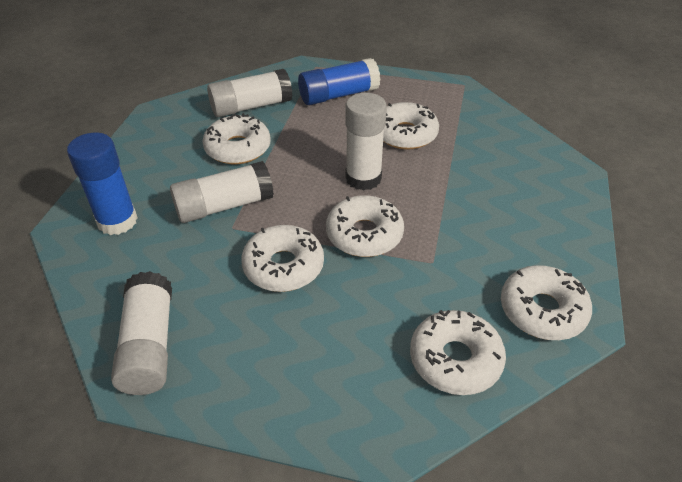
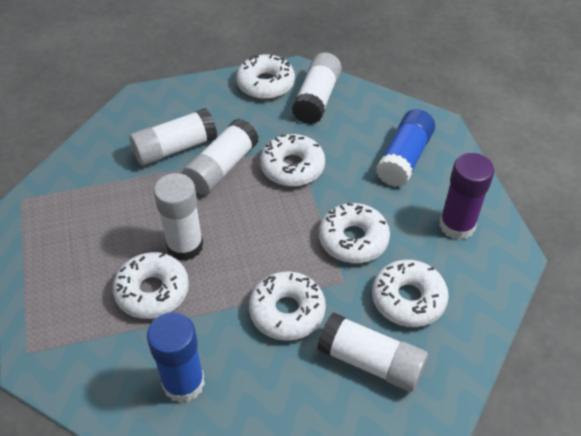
purple glue stick: 0 -> 1
white glue stick: 4 -> 5

